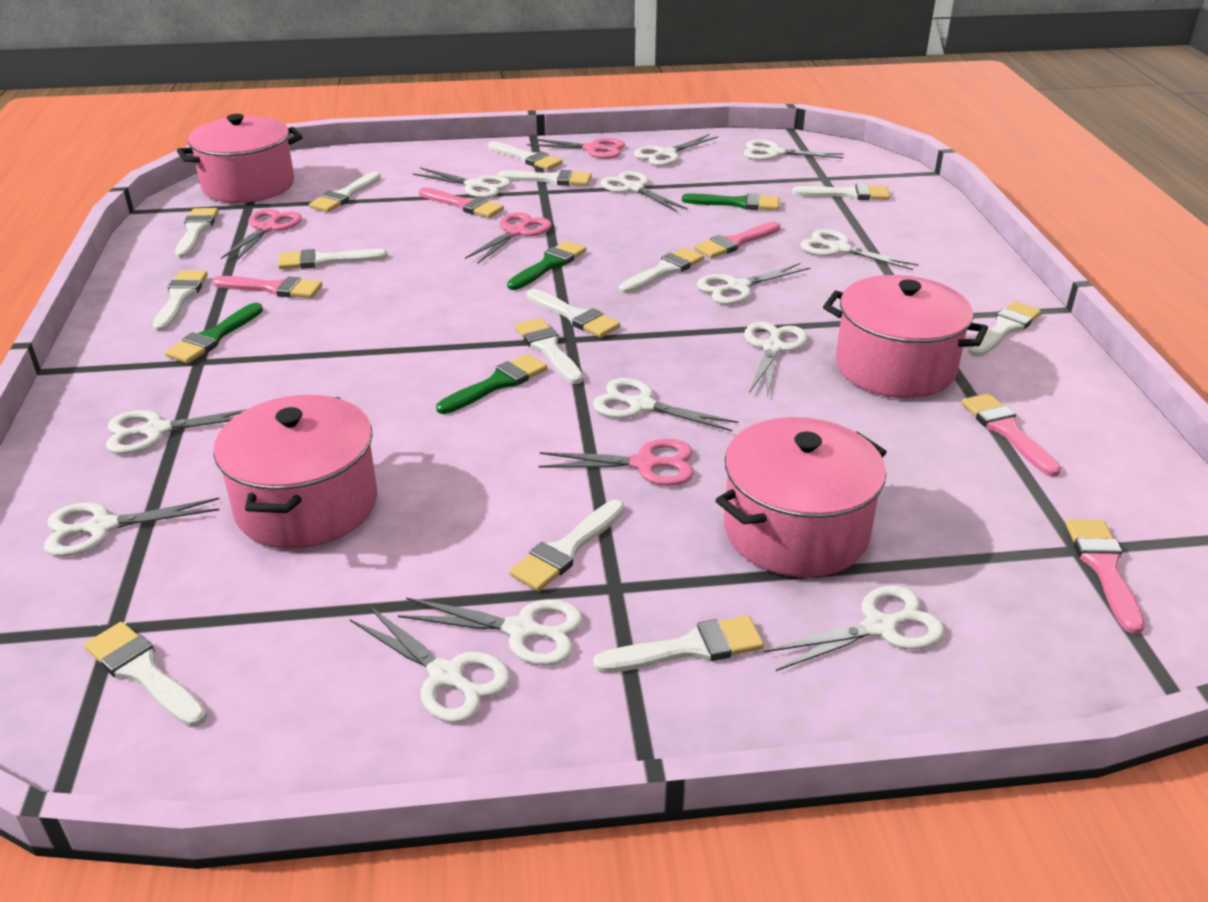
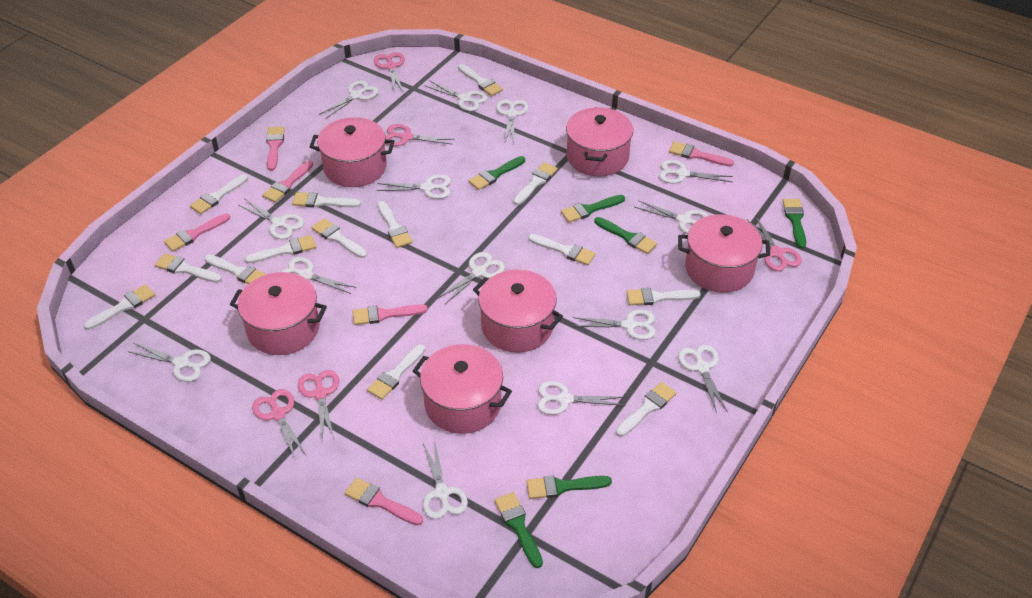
green brush: 4 -> 6
pink brush: 5 -> 6
pink pot: 4 -> 6
pink scissors: 4 -> 5
white scissors: 13 -> 14

